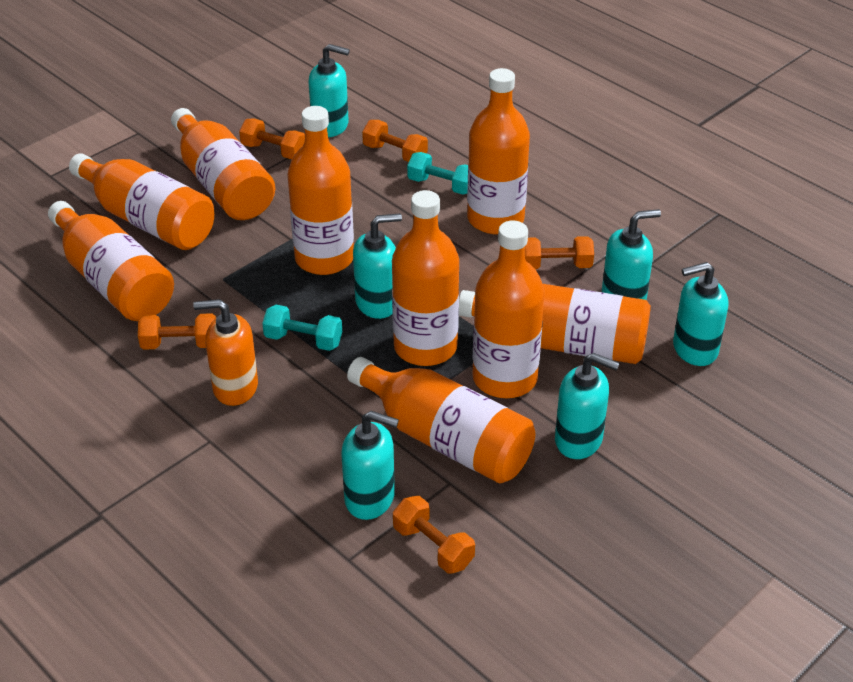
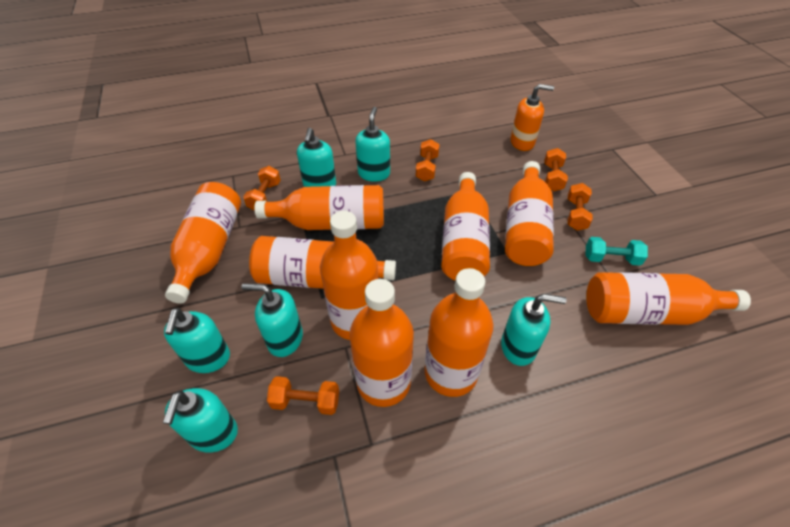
turquoise dumbbell: 2 -> 1

